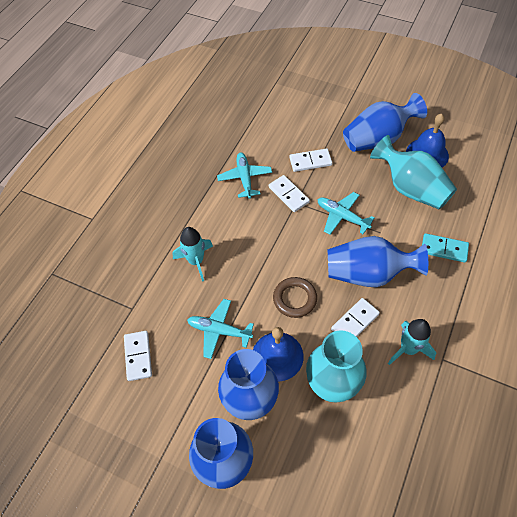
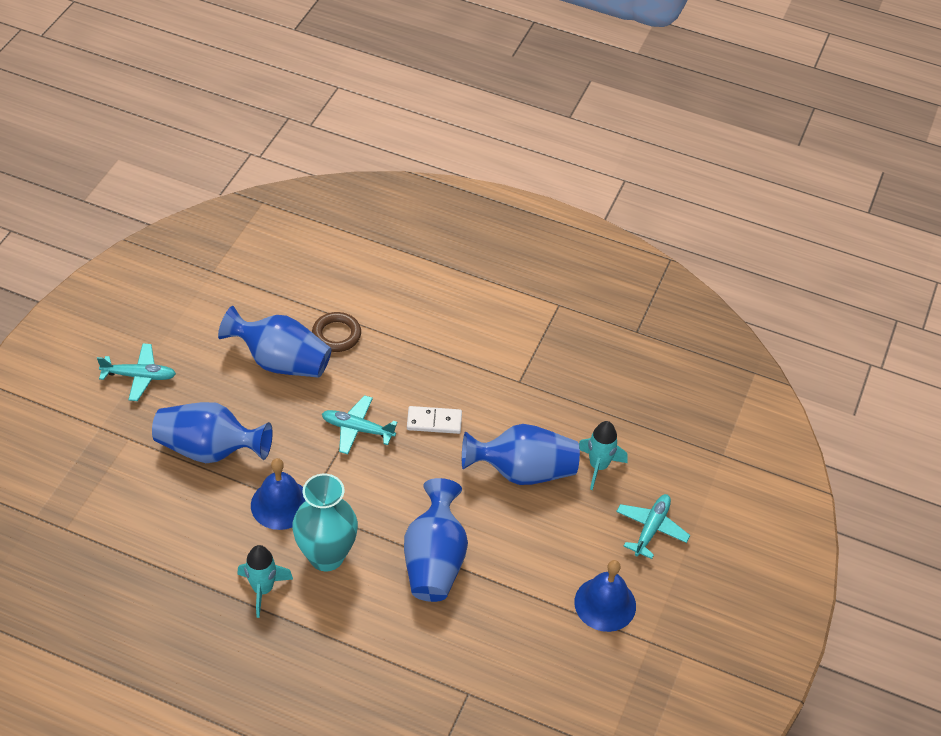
turquoise domino: 1 -> 0
turquoise vase: 2 -> 1
white domino: 4 -> 1

